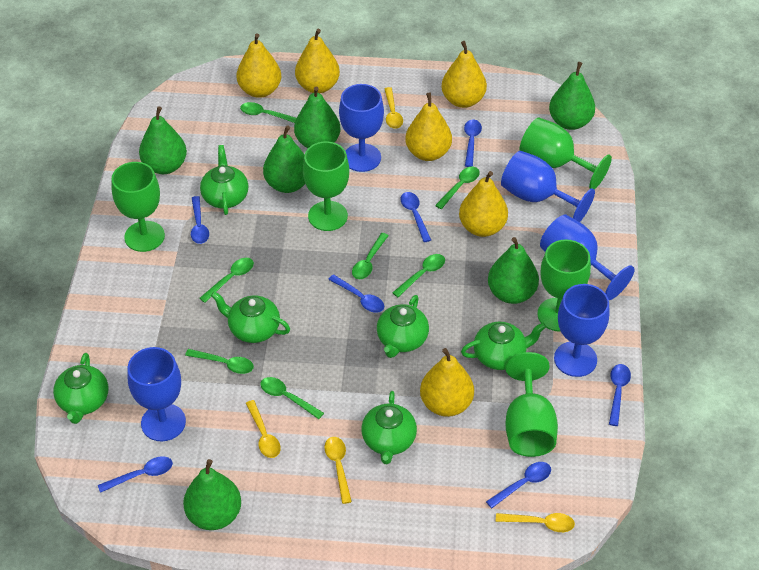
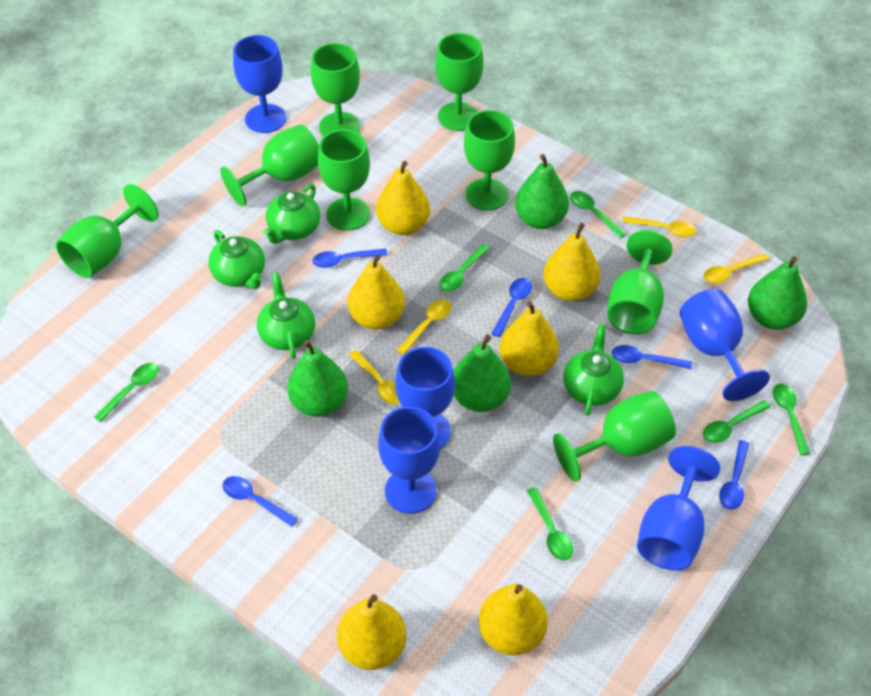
blue spoon: 7 -> 5
green goblet: 5 -> 8
green pear: 6 -> 4
green spoon: 7 -> 6
green teapot: 6 -> 4

